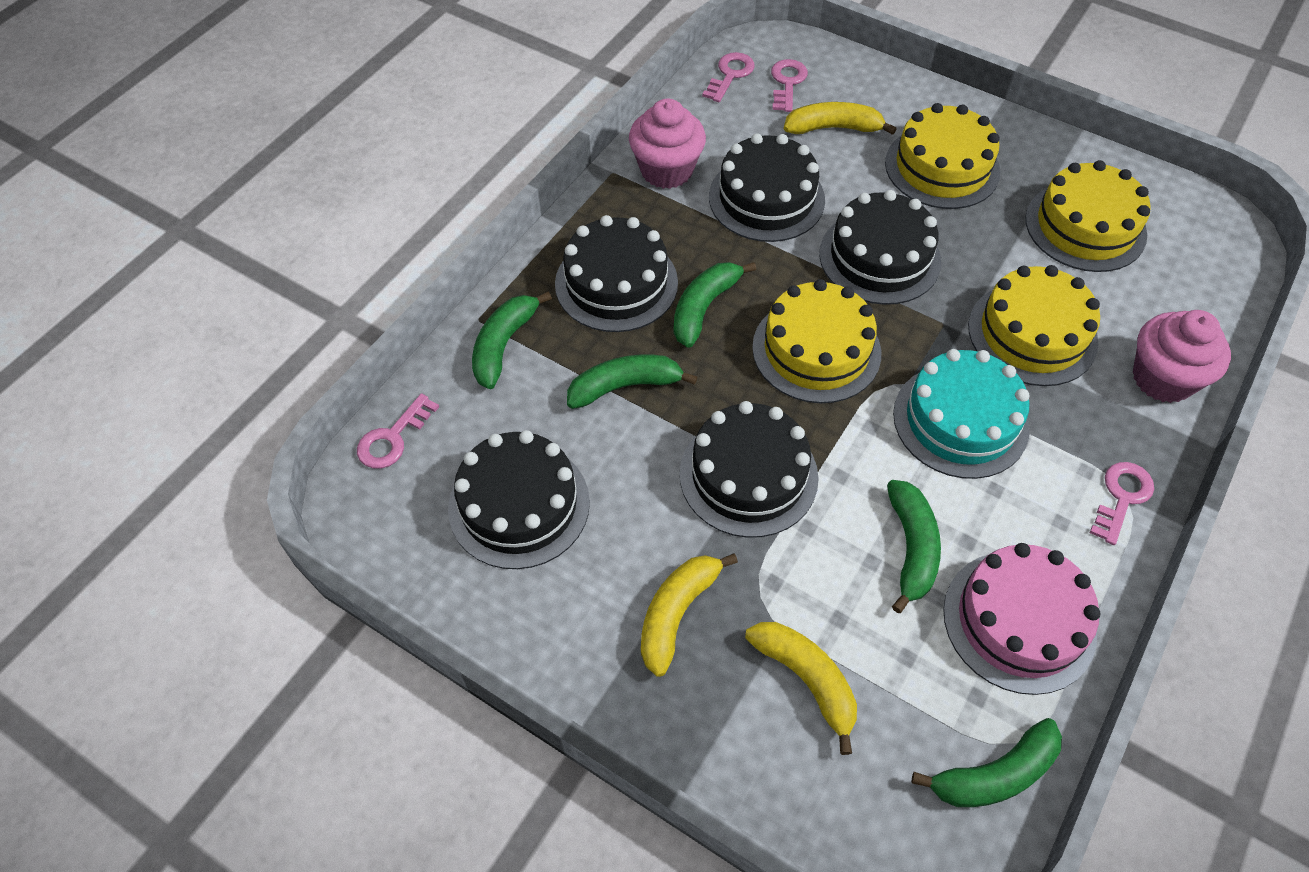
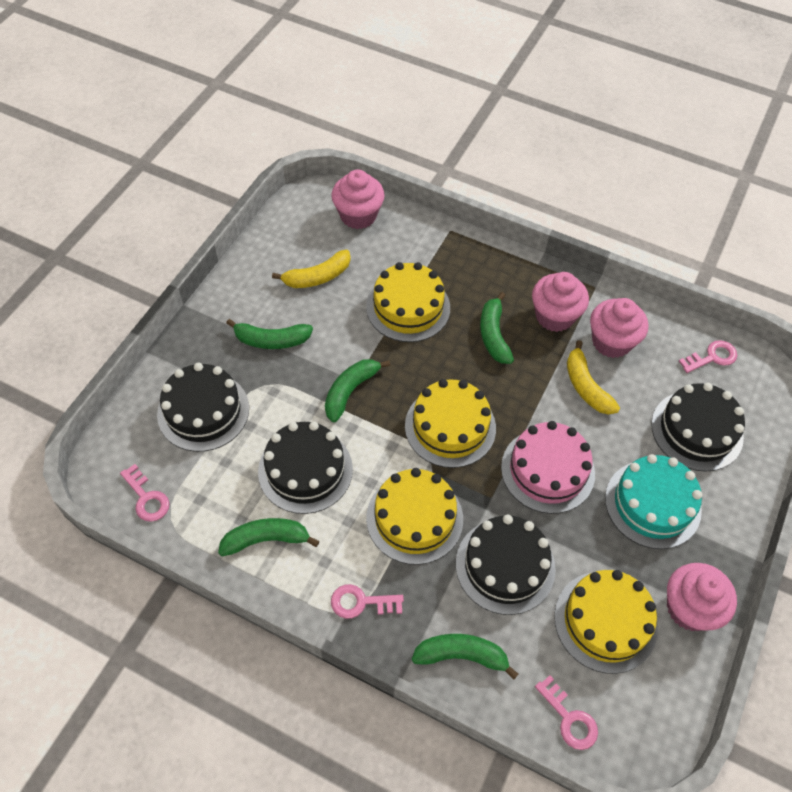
black cake: 5 -> 4
pink cupcake: 2 -> 4
yellow banana: 3 -> 2

